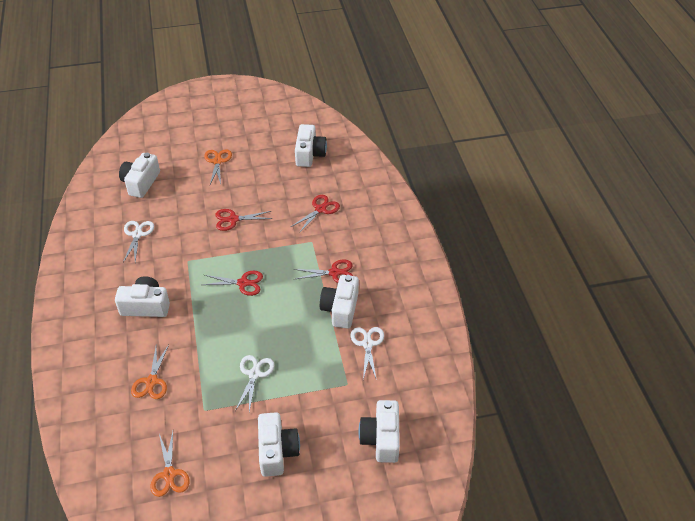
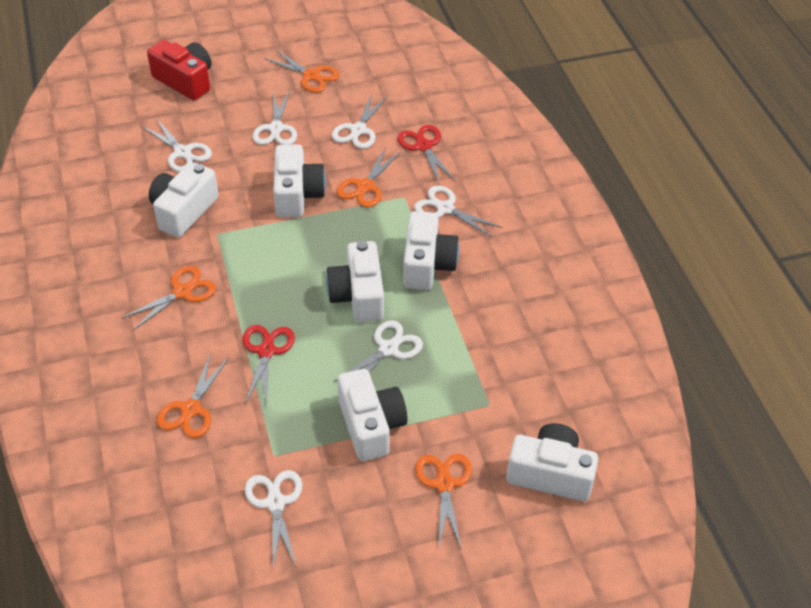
orange scissors: 3 -> 5
red camera: 0 -> 1
red scissors: 4 -> 2
white scissors: 3 -> 6

